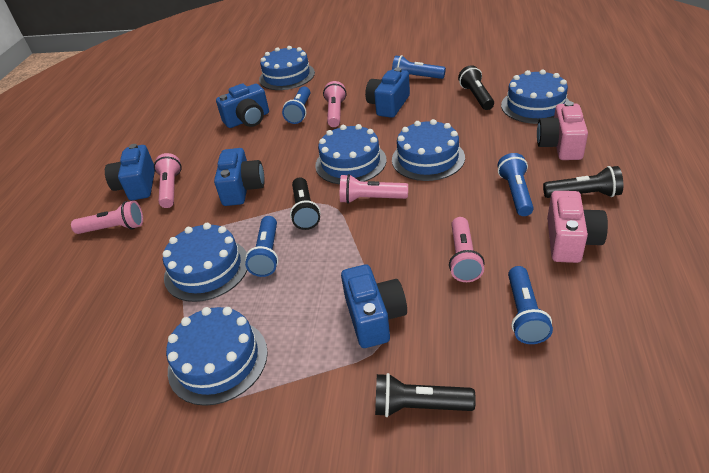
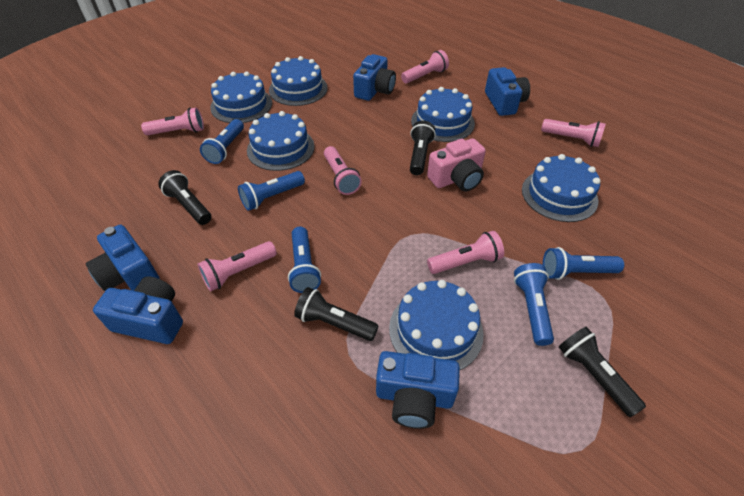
pink camera: 2 -> 1
pink flashlight: 5 -> 6

